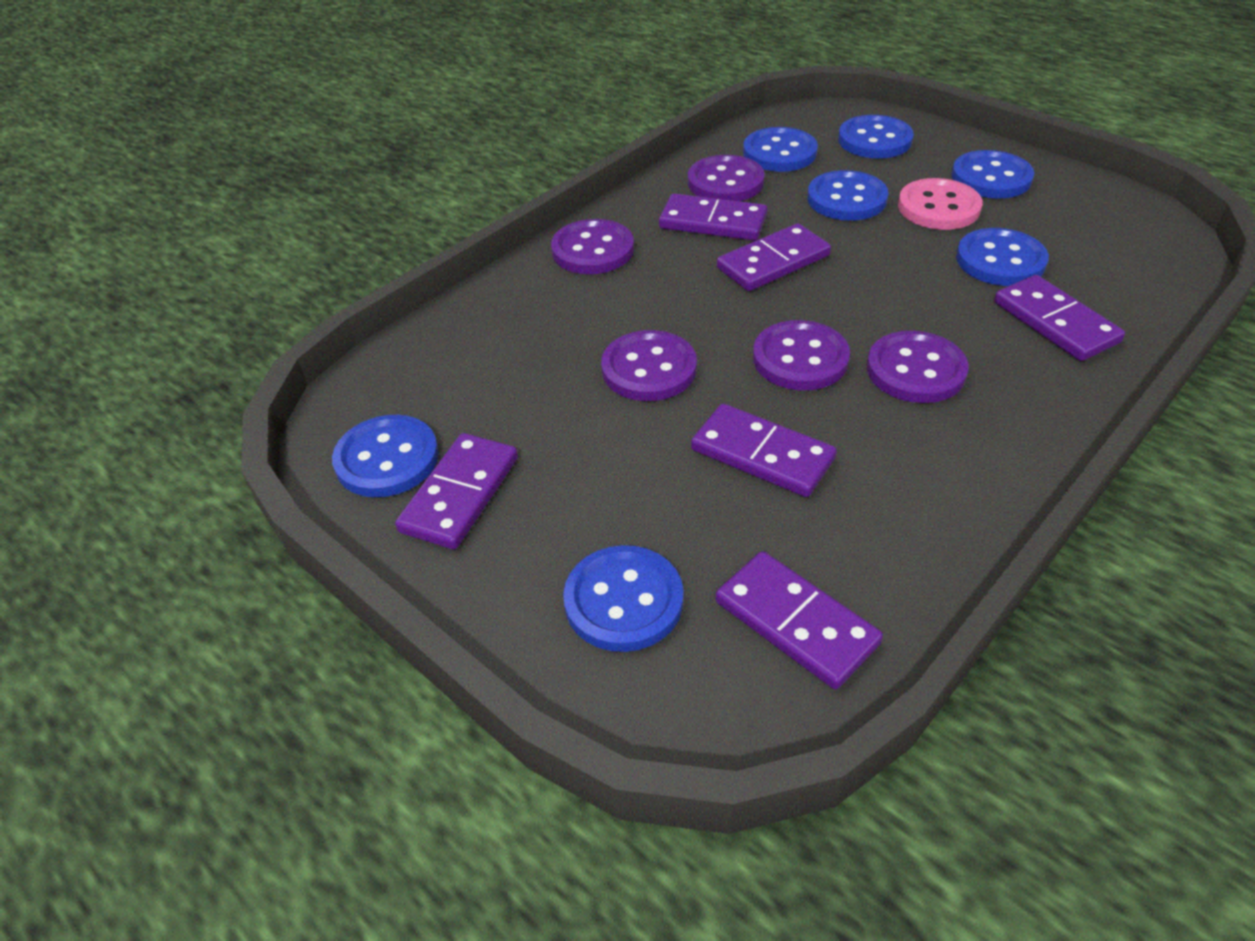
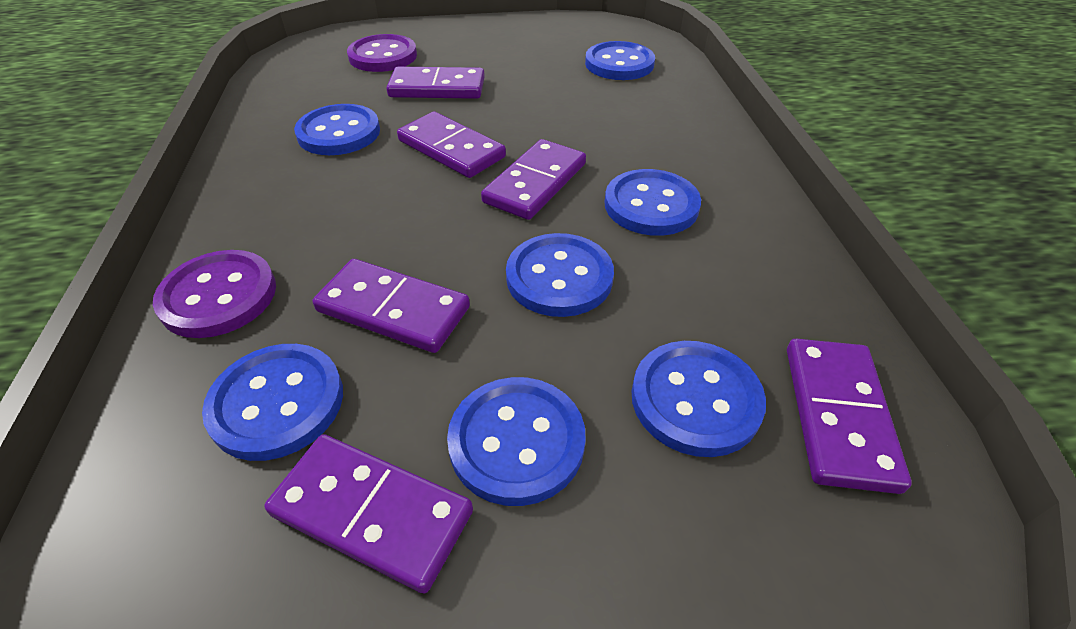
pink button: 1 -> 0
purple button: 5 -> 2

